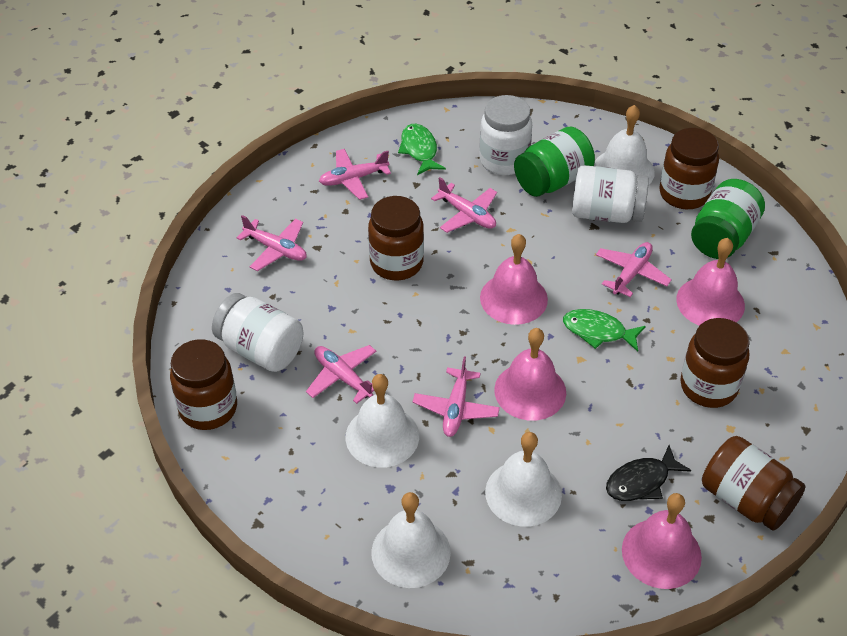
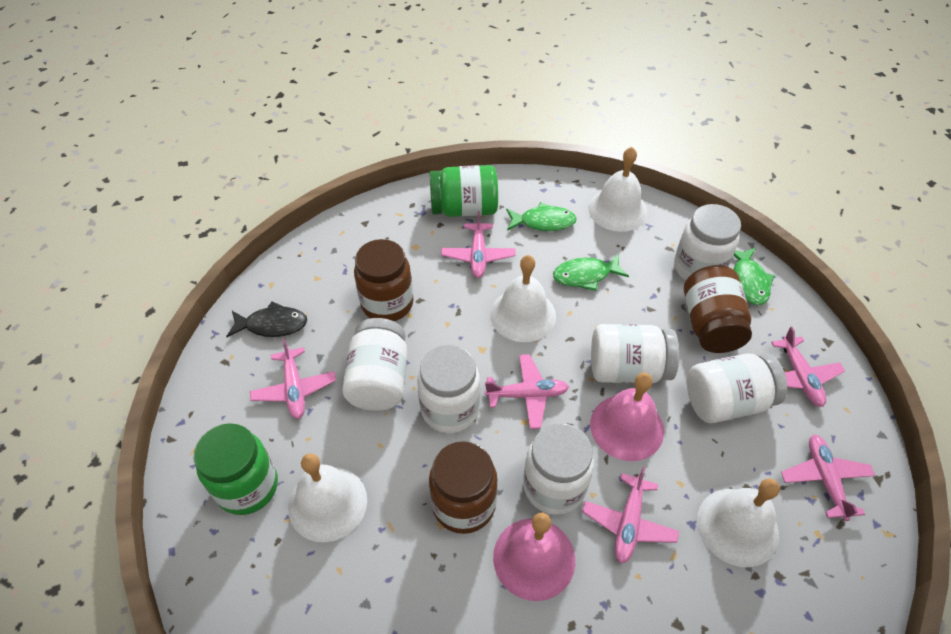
brown jar: 5 -> 3
green fish: 2 -> 3
pink bell: 4 -> 2
white jar: 3 -> 6

